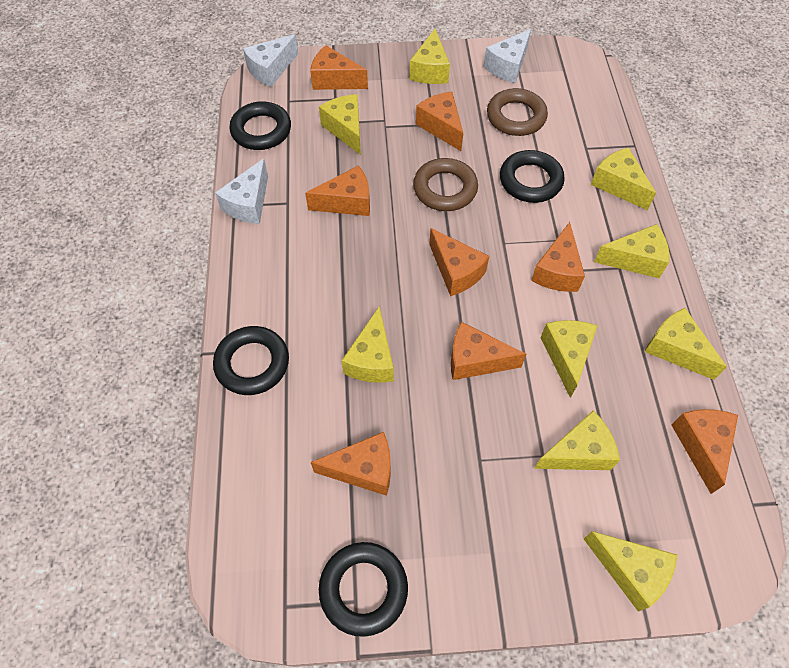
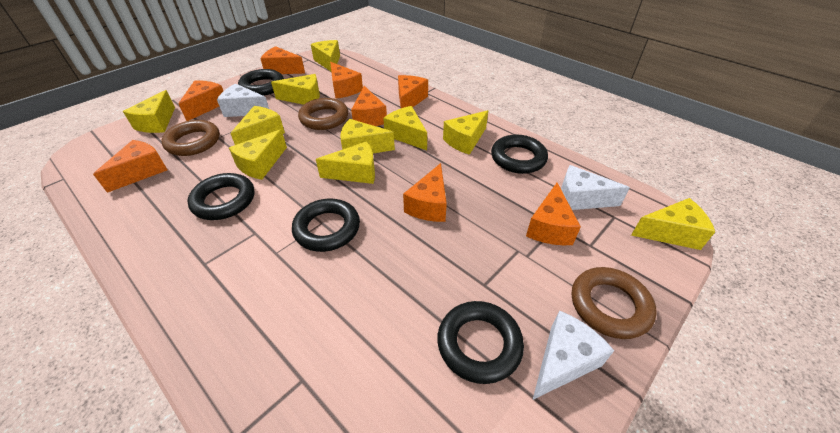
black ring: 4 -> 5
brown ring: 2 -> 3
yellow cheese: 9 -> 10

